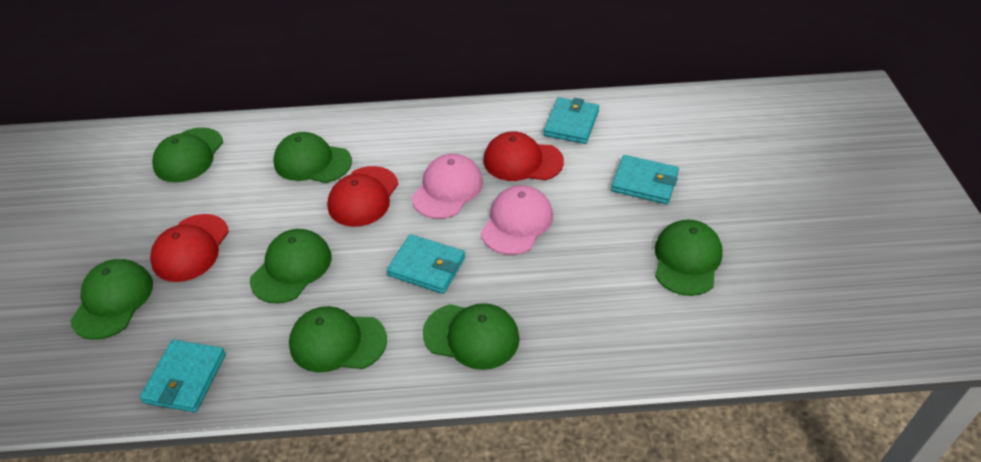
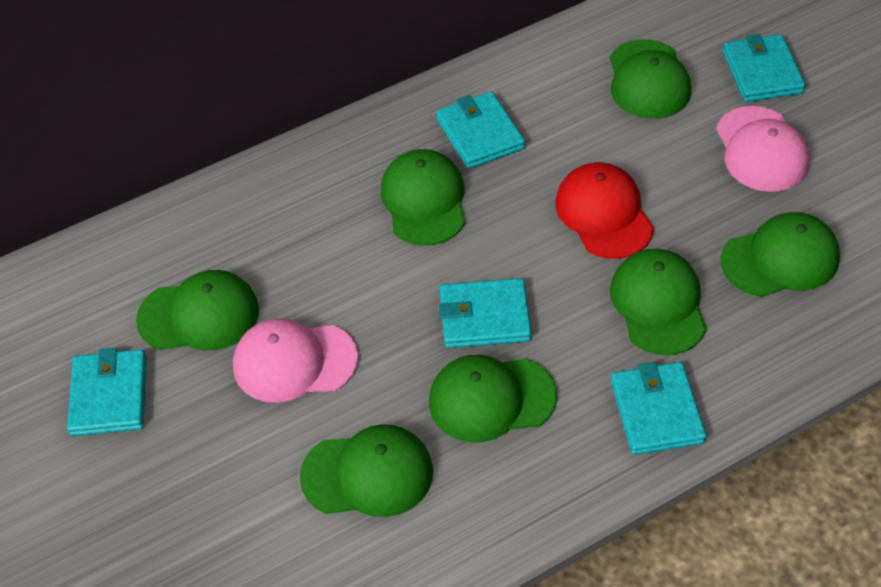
red cap: 3 -> 1
turquoise wallet: 4 -> 5

